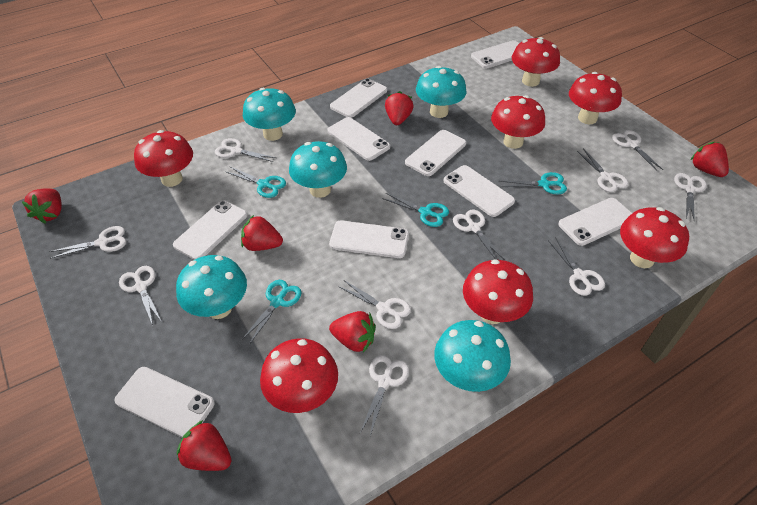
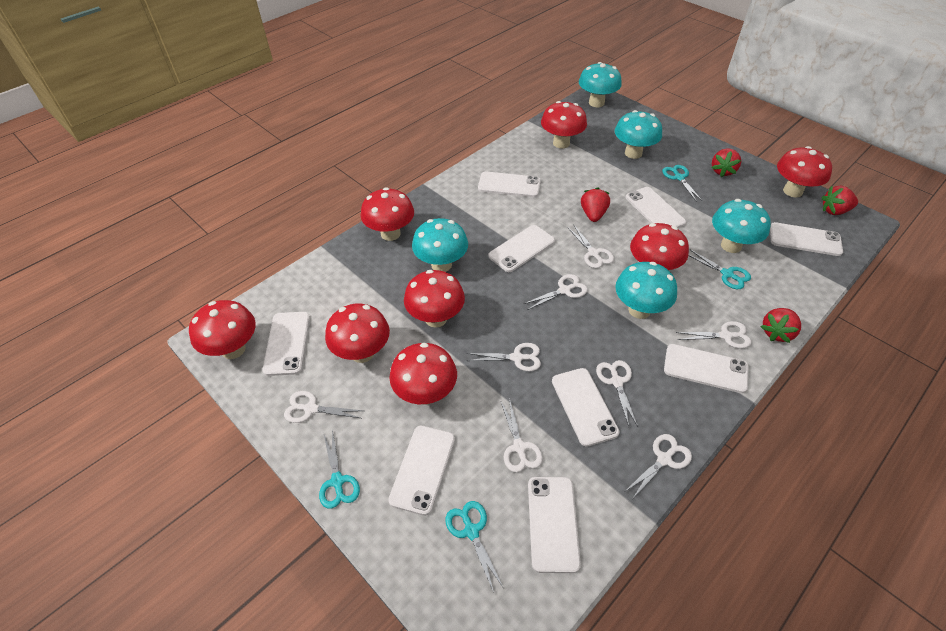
red mushroom: 7 -> 8
red strawberry: 6 -> 4
white scissors: 10 -> 8

